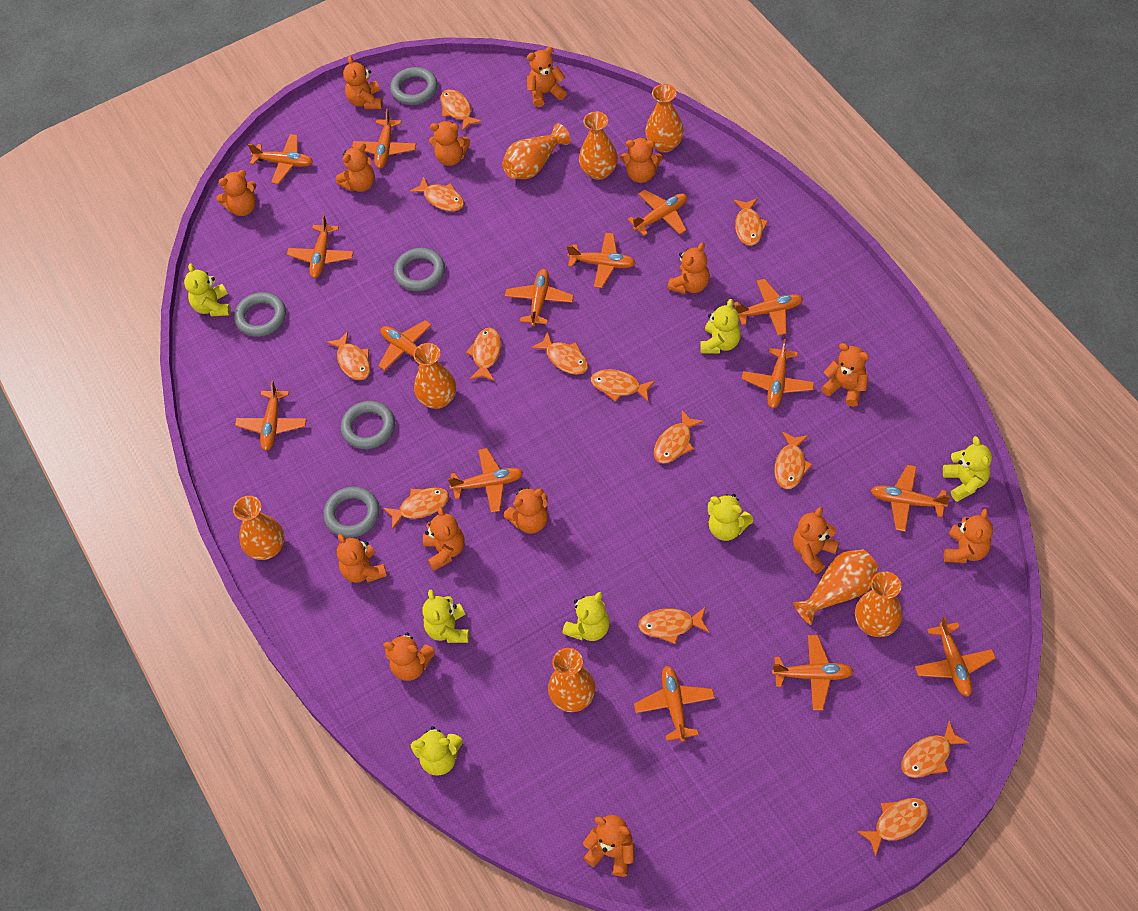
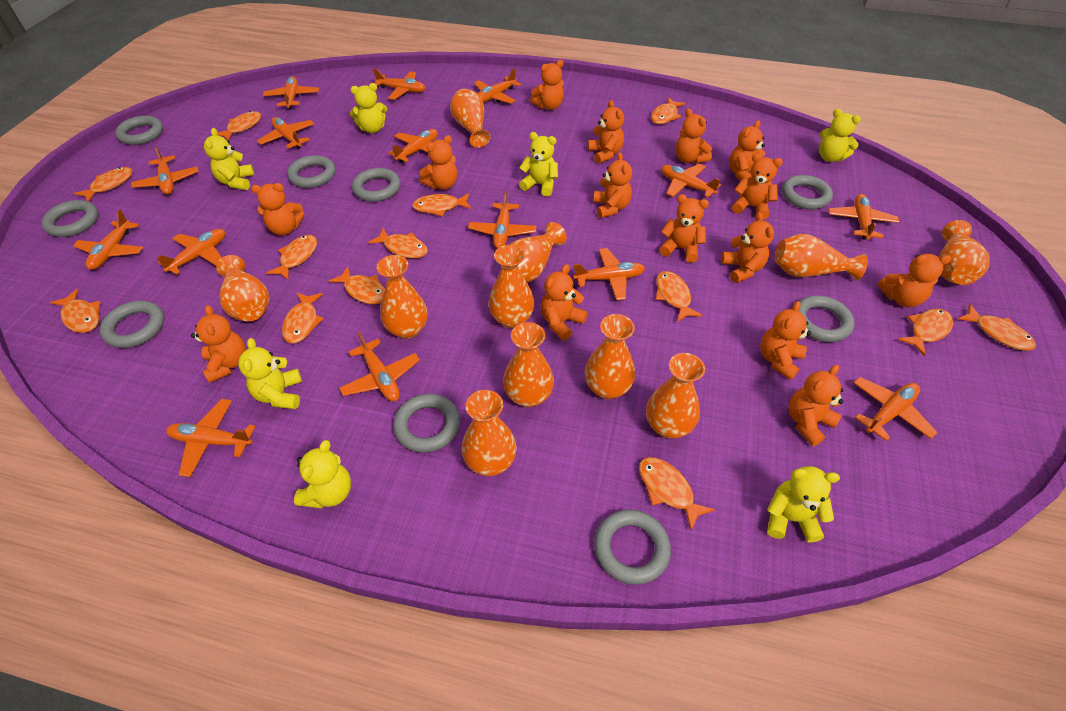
grey ring: 5 -> 9
orange vase: 8 -> 11

